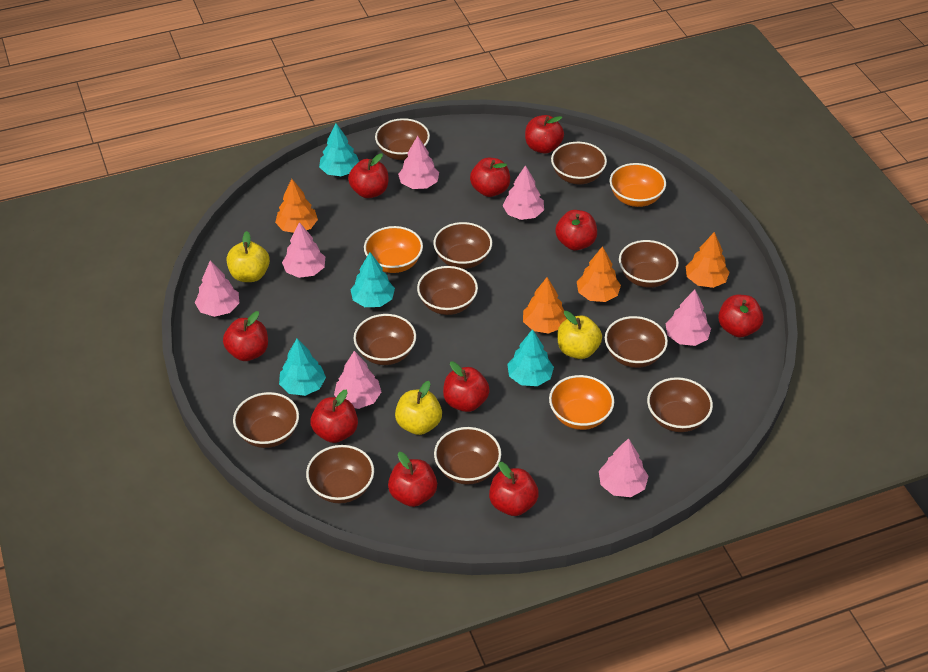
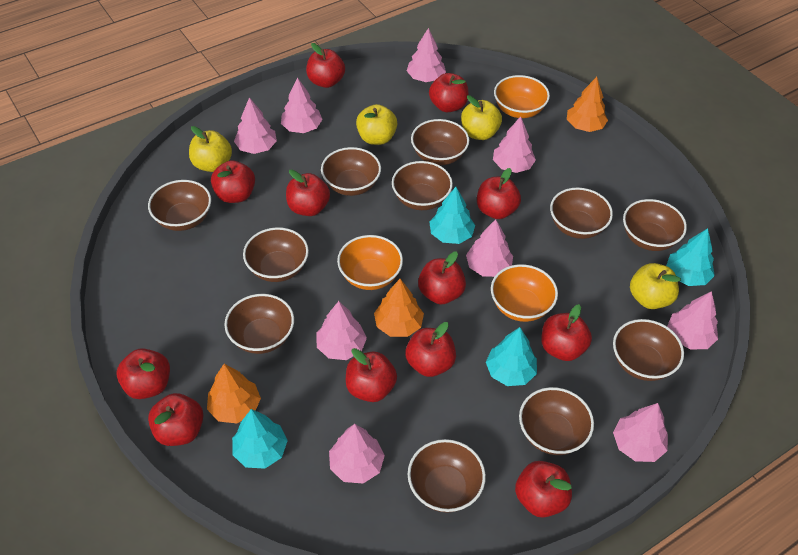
orange tree: 4 -> 3
pink tree: 7 -> 9
red apple: 10 -> 12
yellow apple: 3 -> 4

